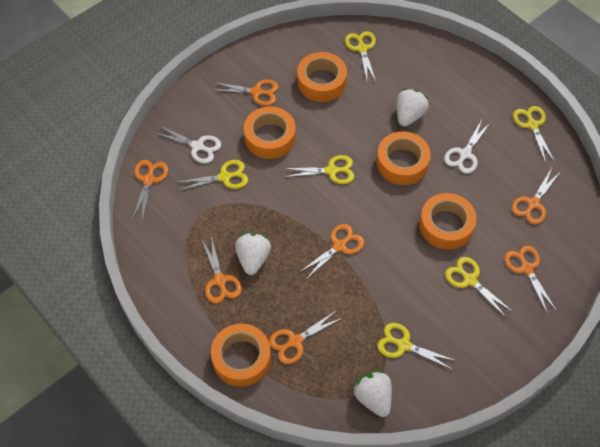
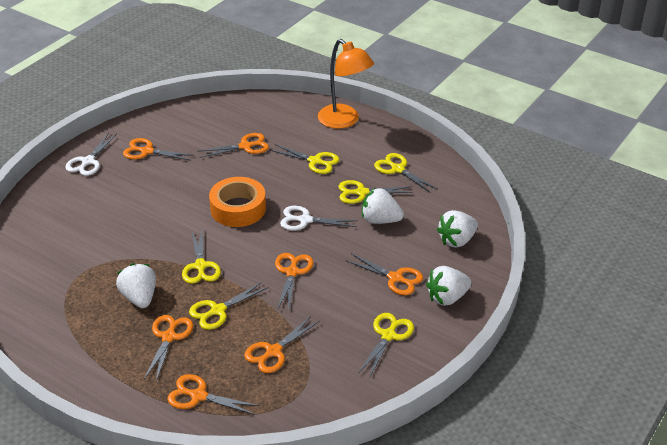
orange lamp: 0 -> 1
orange tape: 5 -> 1
white strawberry: 3 -> 4

